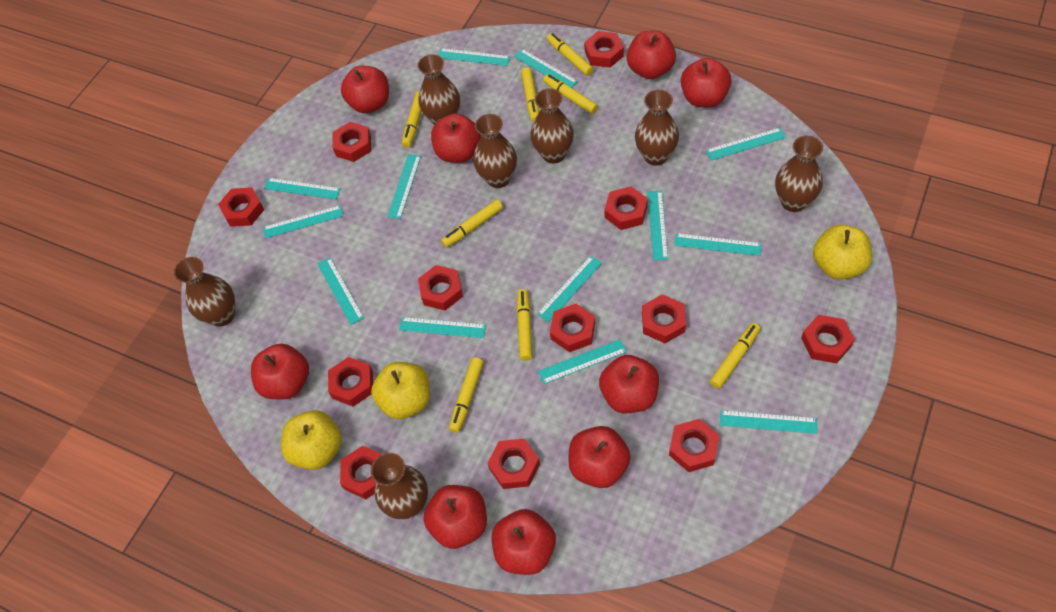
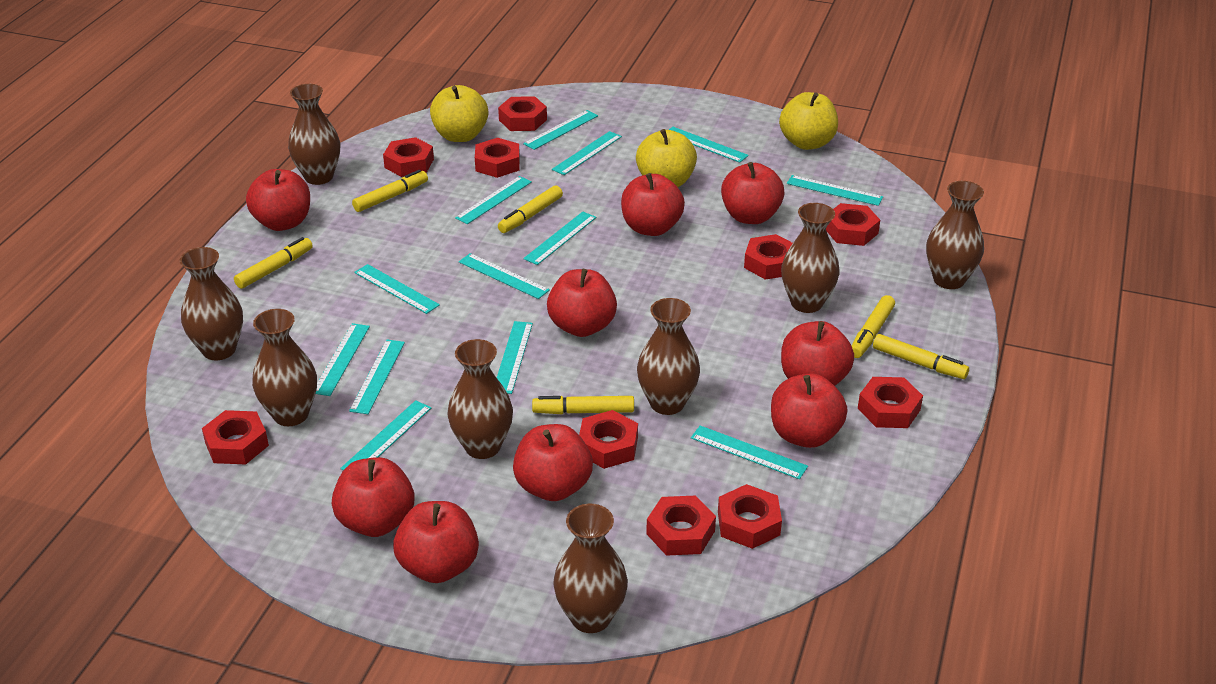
brown vase: 7 -> 8
red nut: 12 -> 10
yellow marker: 8 -> 6

